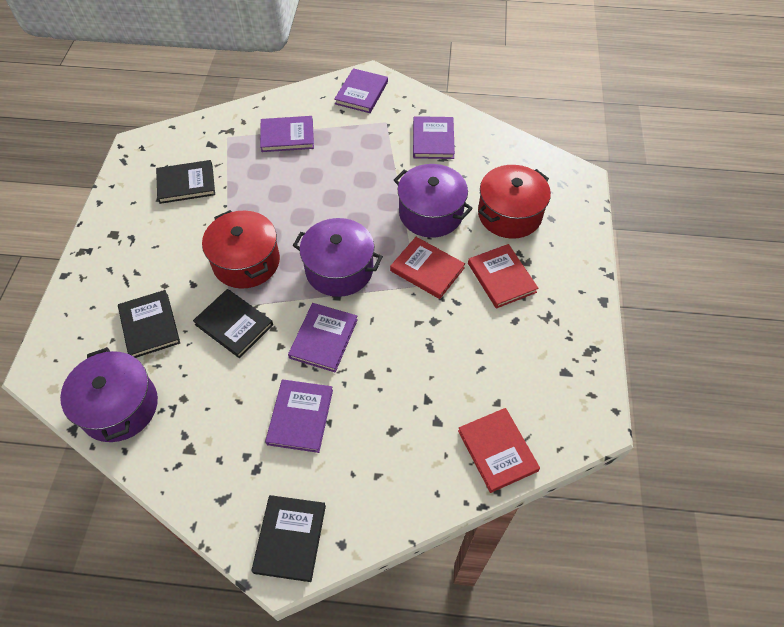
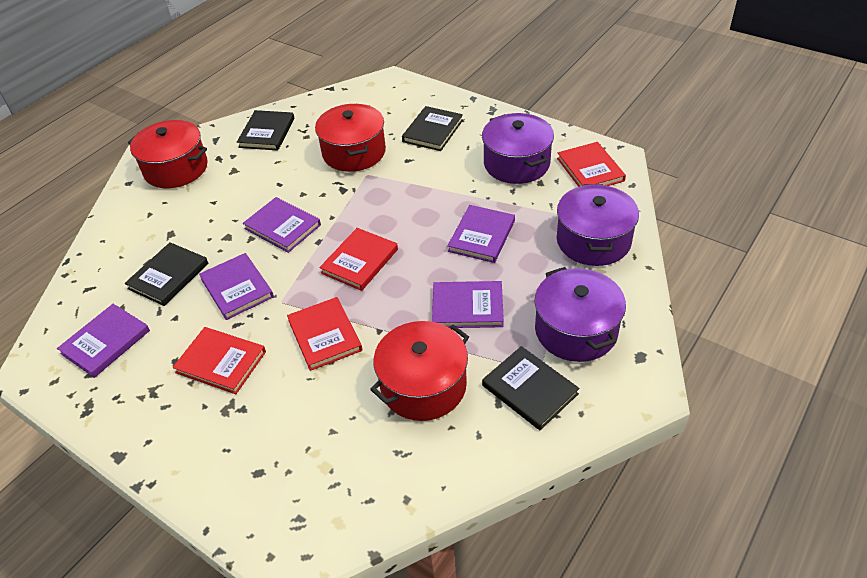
red book: 3 -> 4
red pot: 2 -> 3

